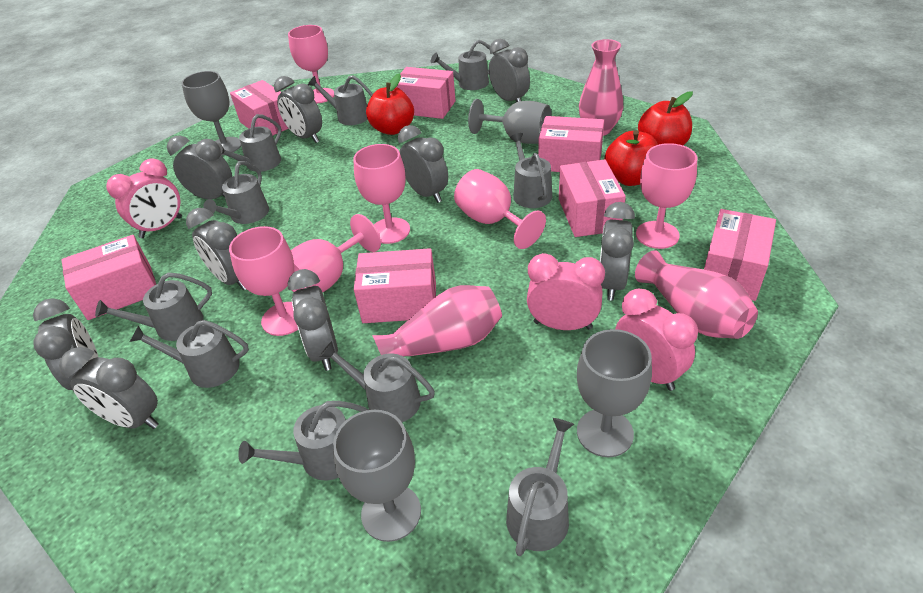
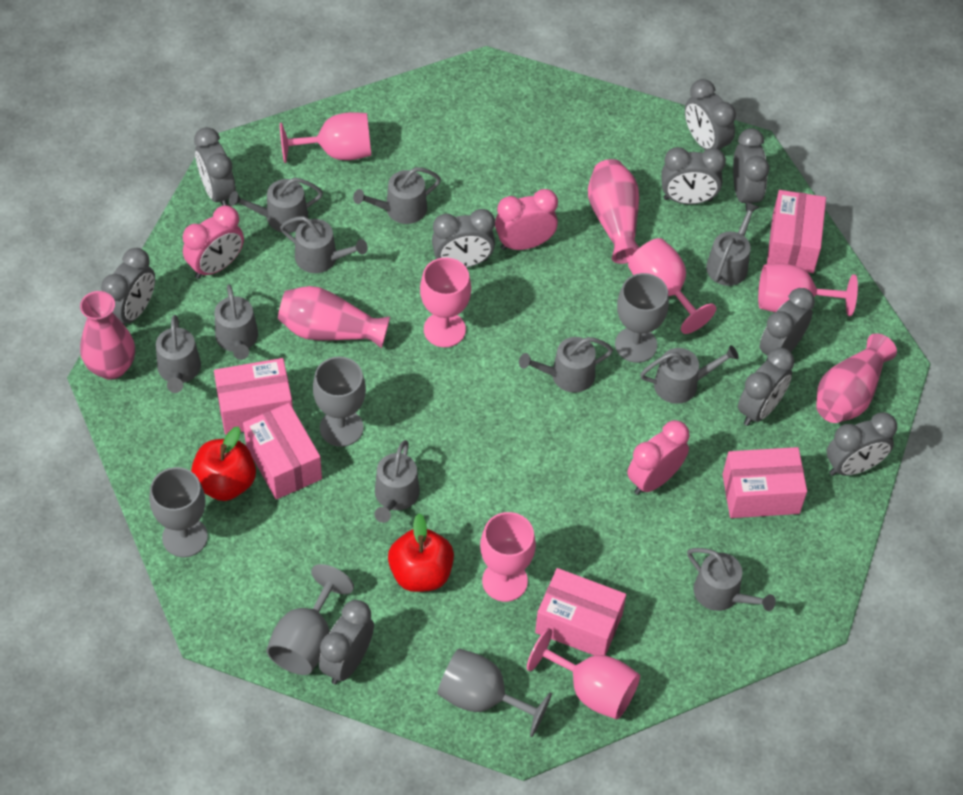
grey clock: 9 -> 10
grey goblet: 4 -> 5
pink box: 7 -> 5
pink vase: 3 -> 4
red apple: 3 -> 2

